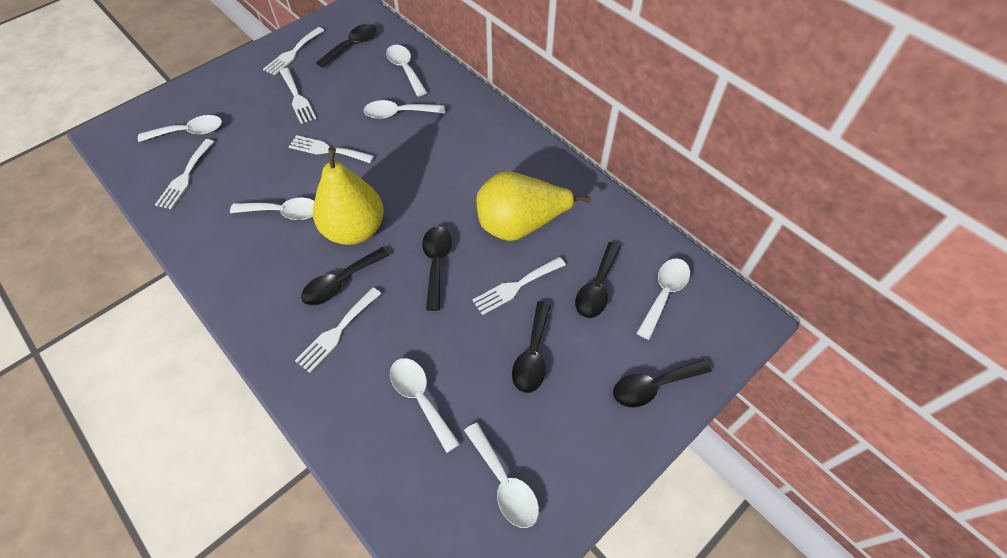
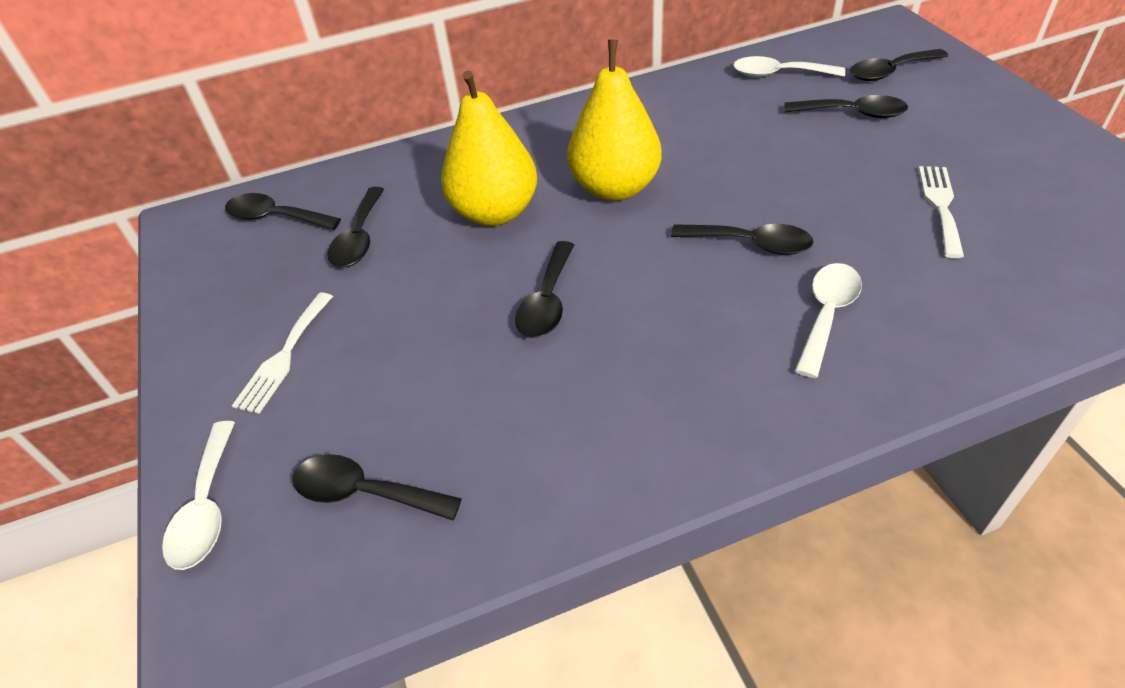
black spoon: 6 -> 7
white fork: 6 -> 2
white spoon: 7 -> 3

